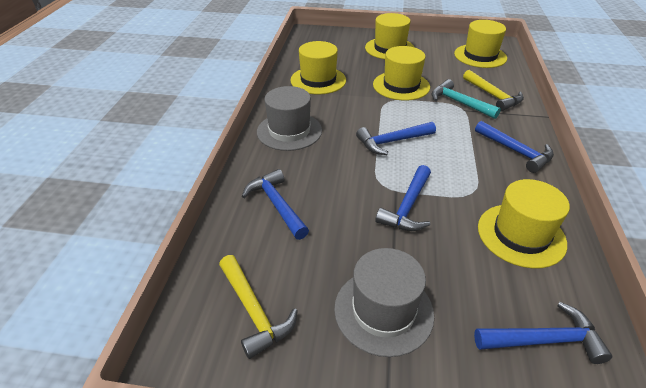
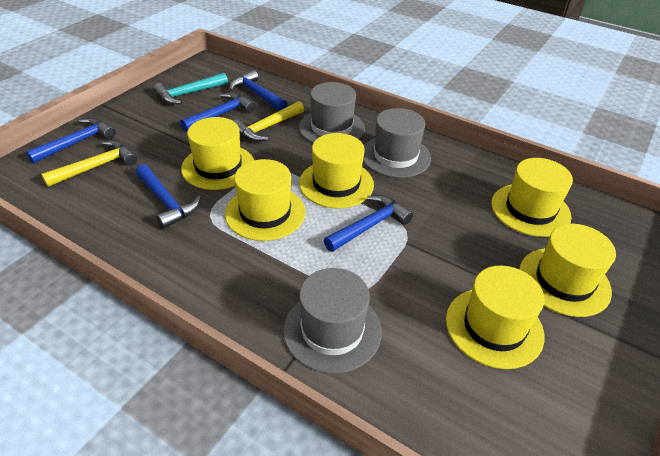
grey hat: 2 -> 3
yellow hat: 5 -> 6

